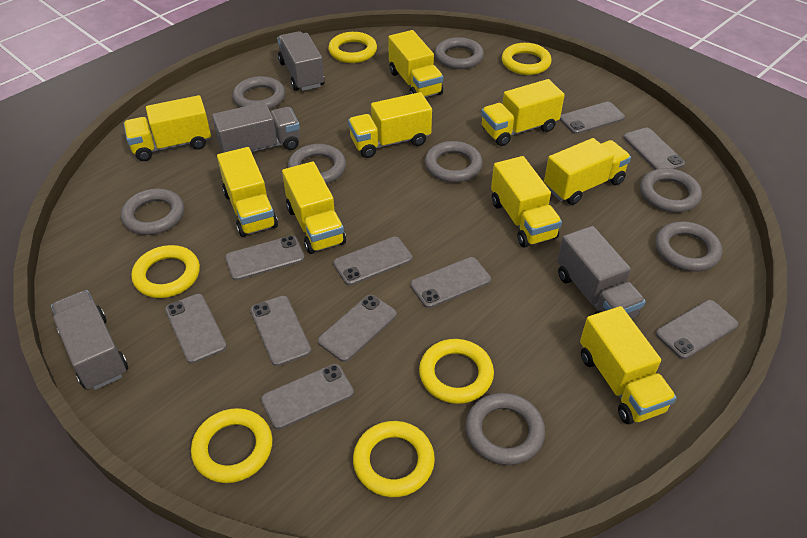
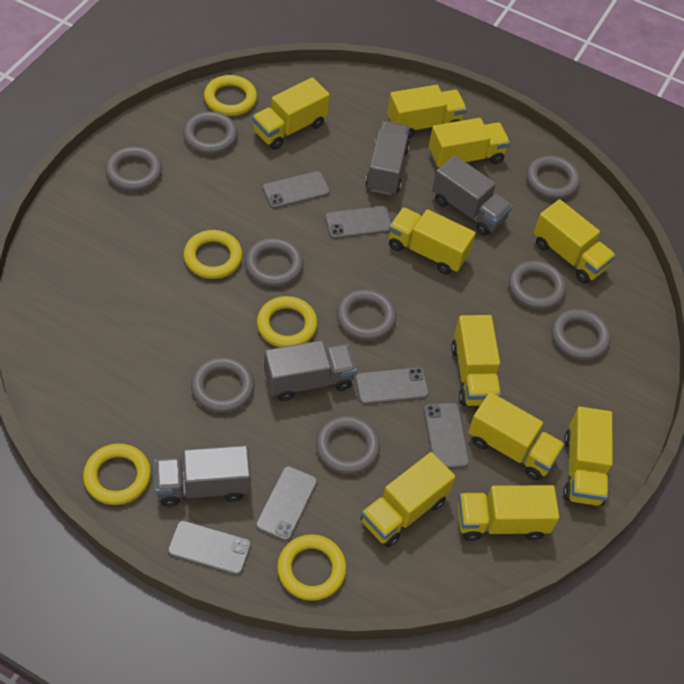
grey phone: 10 -> 6
grey ring: 8 -> 9
yellow ring: 6 -> 5
yellow truck: 9 -> 10

